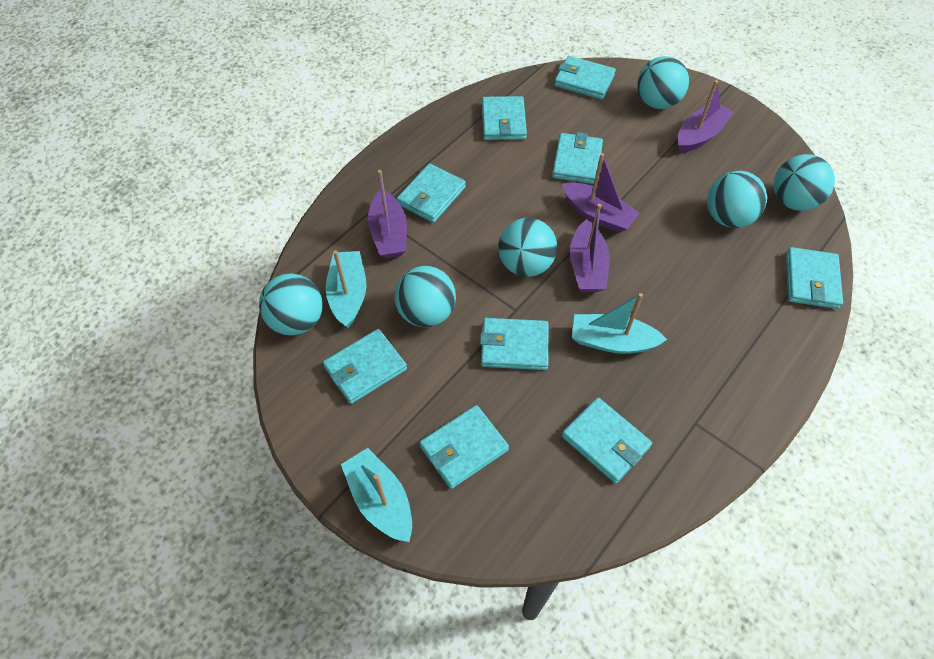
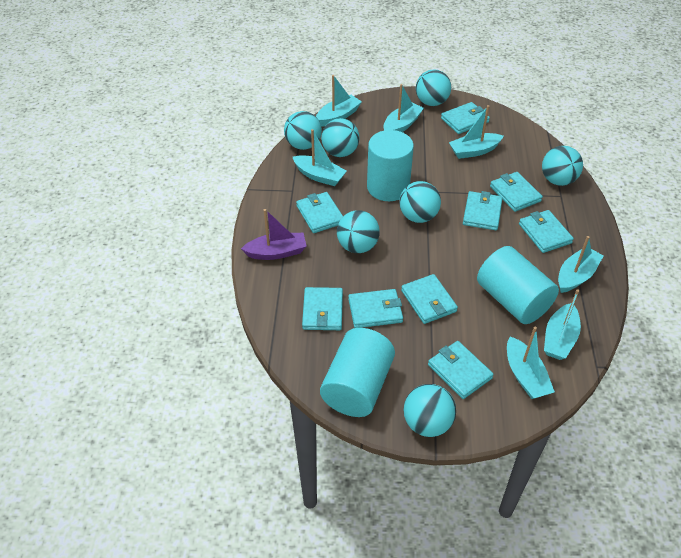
purple boat: 4 -> 1
turquoise ball: 6 -> 7
turquoise boat: 3 -> 7
turquoise cylinder: 0 -> 3

